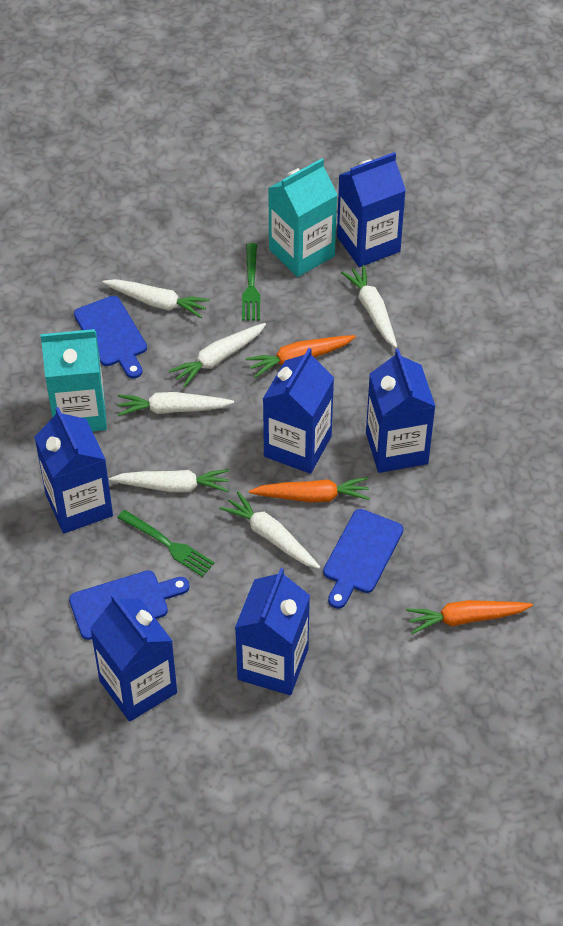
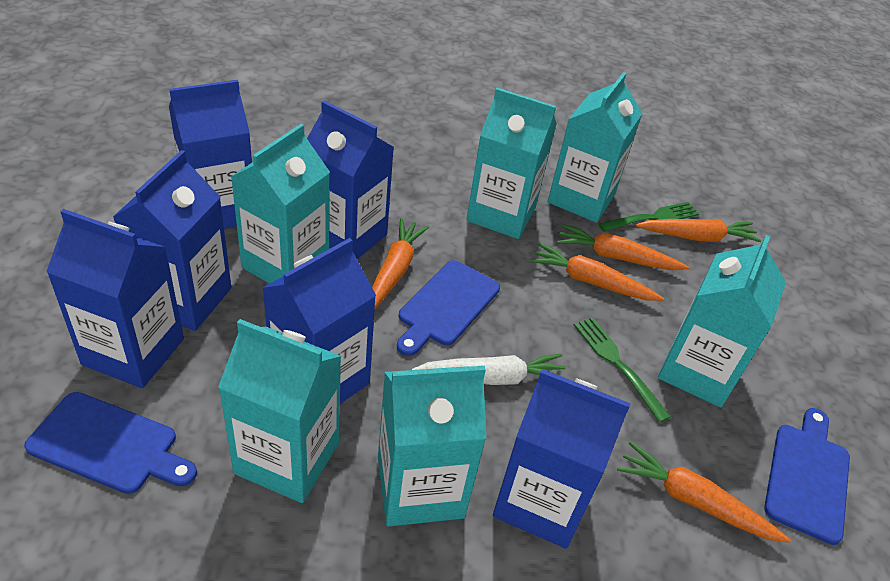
orange carrot: 3 -> 5
turquoise carton: 2 -> 6
white carrot: 6 -> 1

